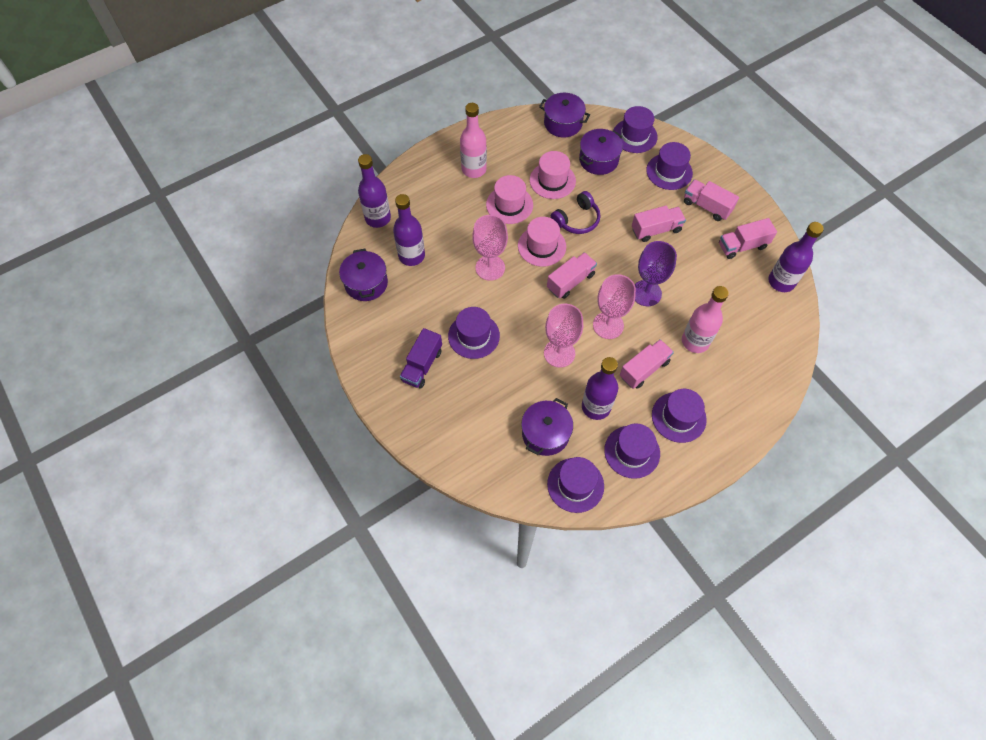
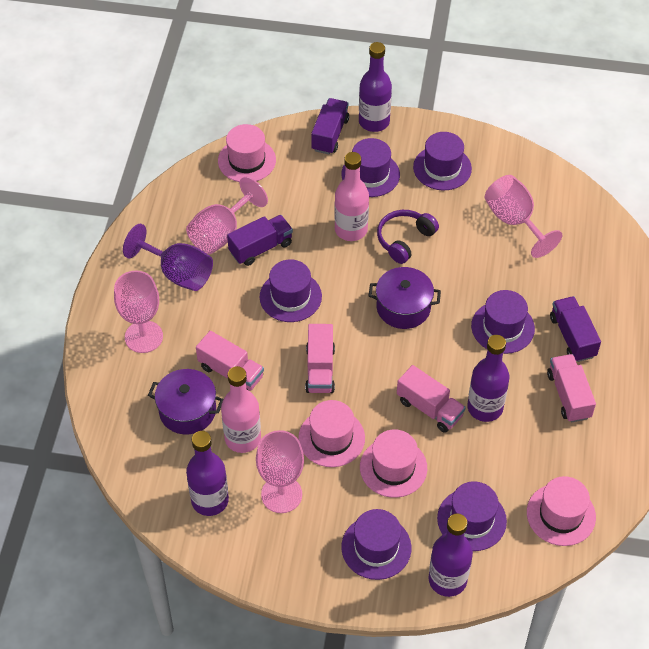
pink goblet: 3 -> 4
pink hat: 3 -> 4
pink truck: 5 -> 4
purple pot: 4 -> 2
purple truck: 1 -> 3

